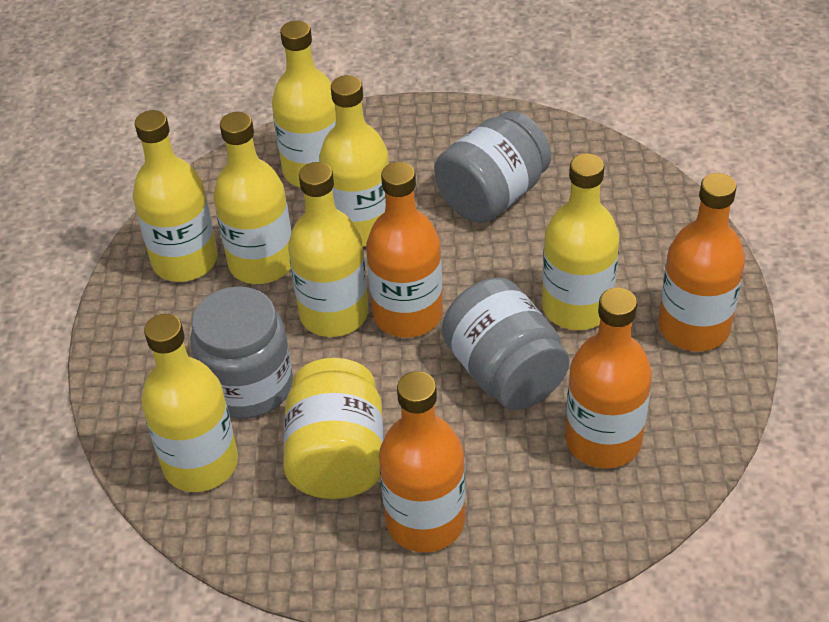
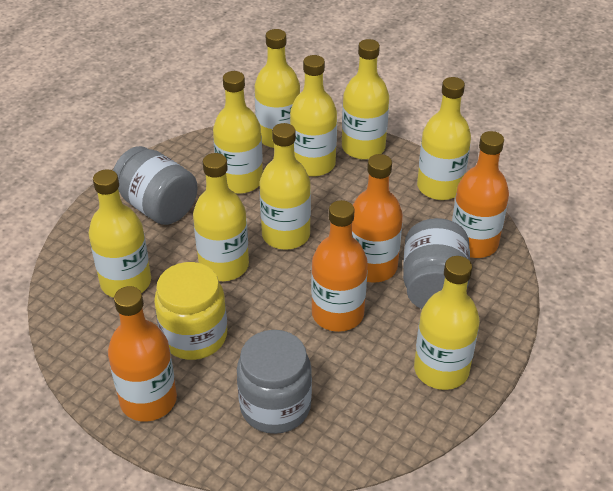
yellow bottle: 7 -> 9

